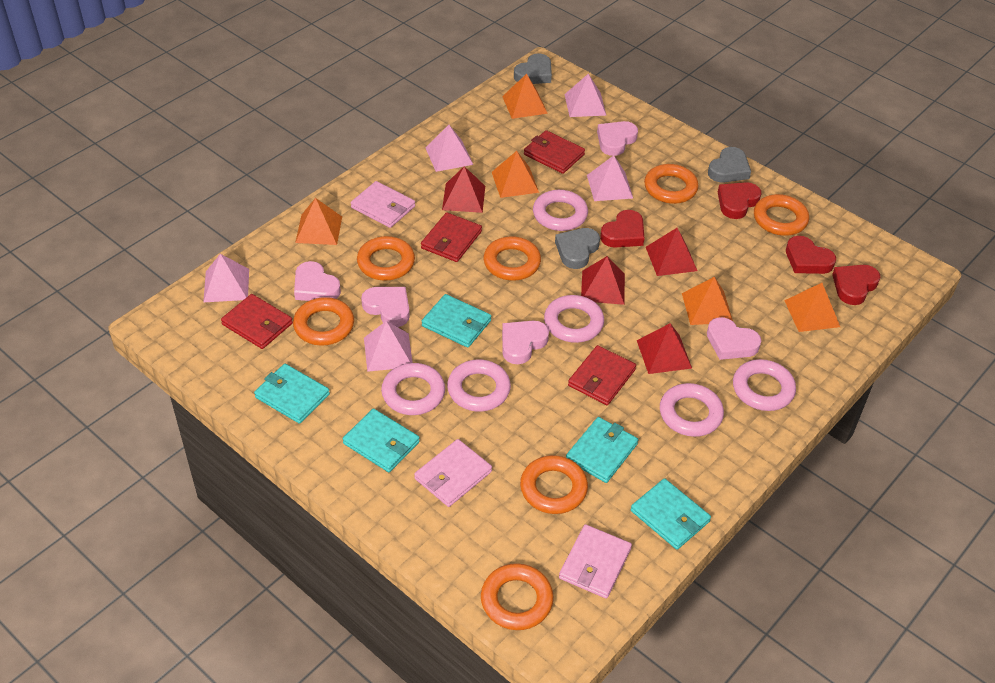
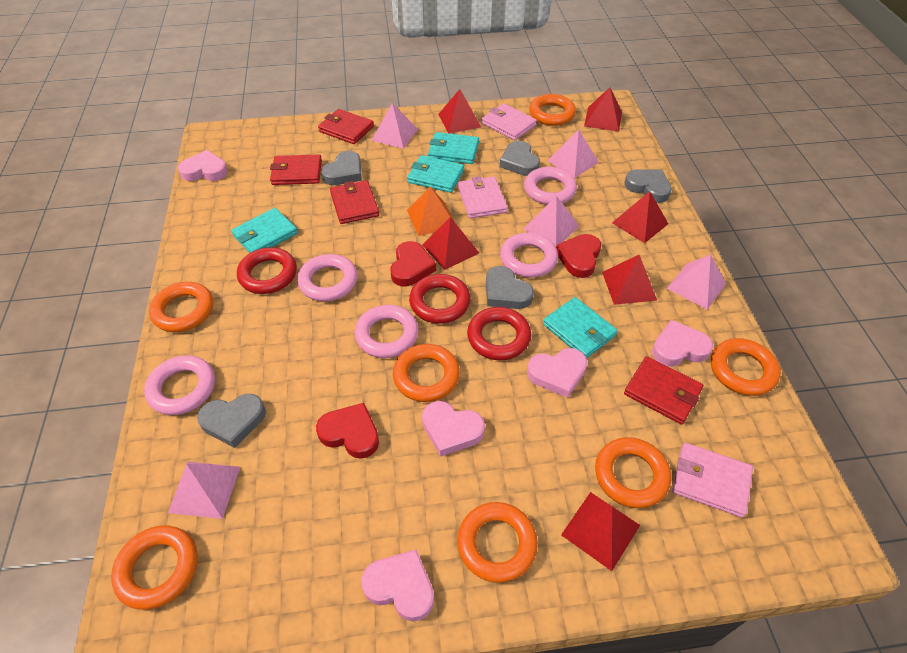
grey heart: 3 -> 5
orange pyramid: 5 -> 1
pink ring: 6 -> 5
red heart: 4 -> 3
red pyramid: 4 -> 6
red ring: 0 -> 3
turquoise wallet: 5 -> 4

